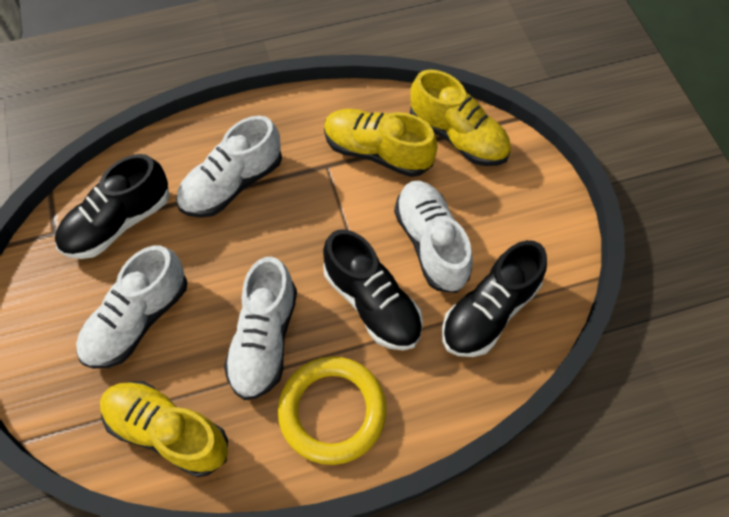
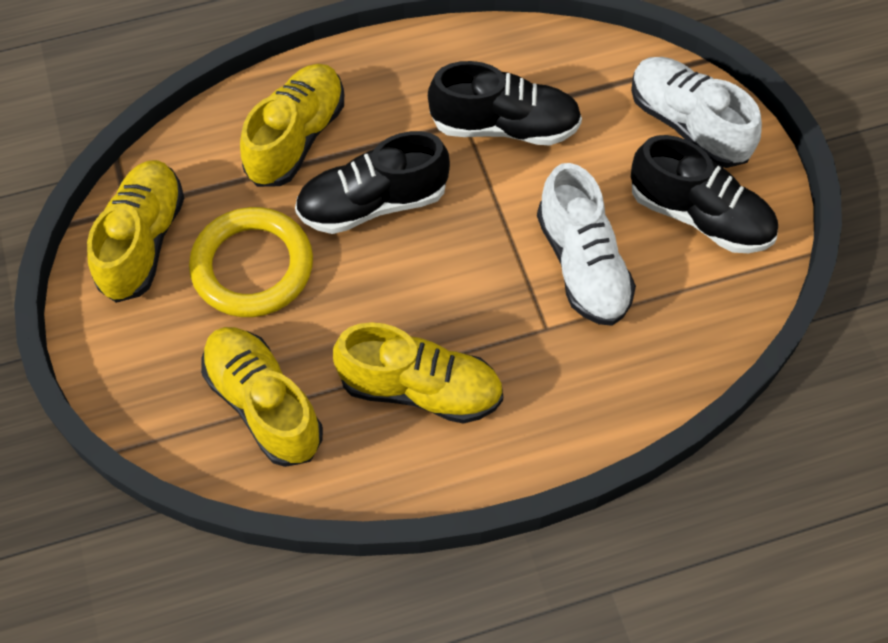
white shoe: 4 -> 2
yellow shoe: 3 -> 4

